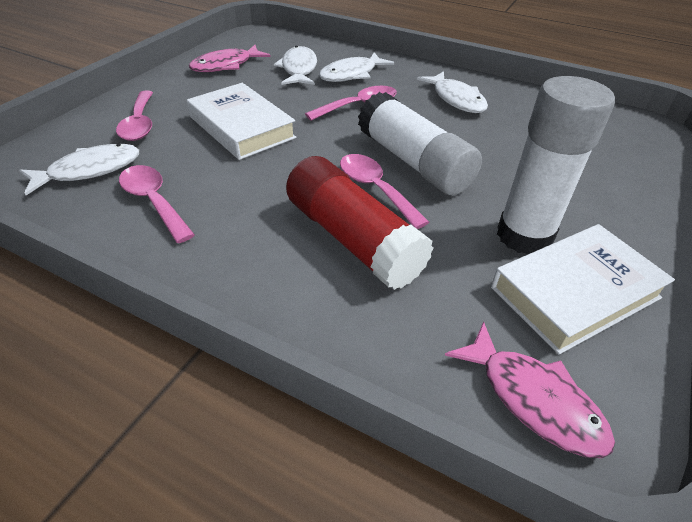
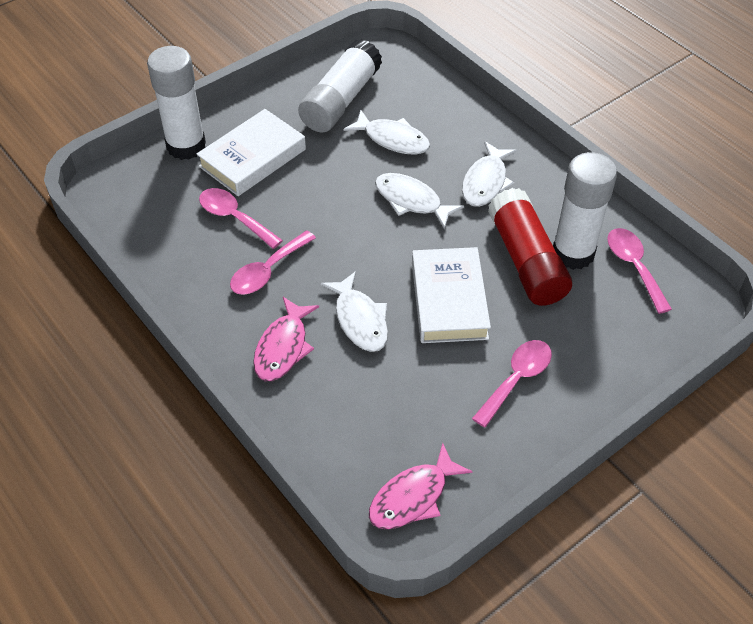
white glue stick: 2 -> 3

